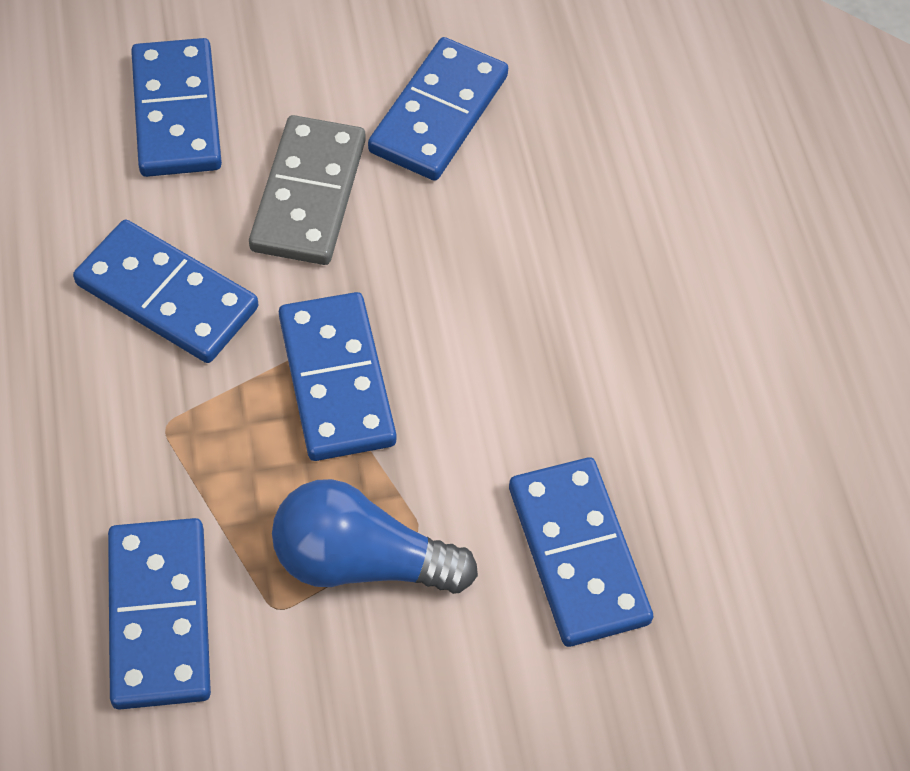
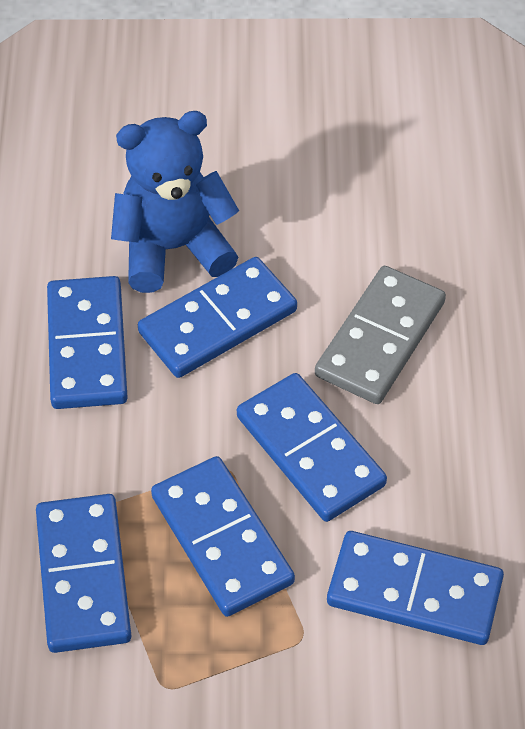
blue light bulb: 1 -> 0
blue teddy bear: 0 -> 1

